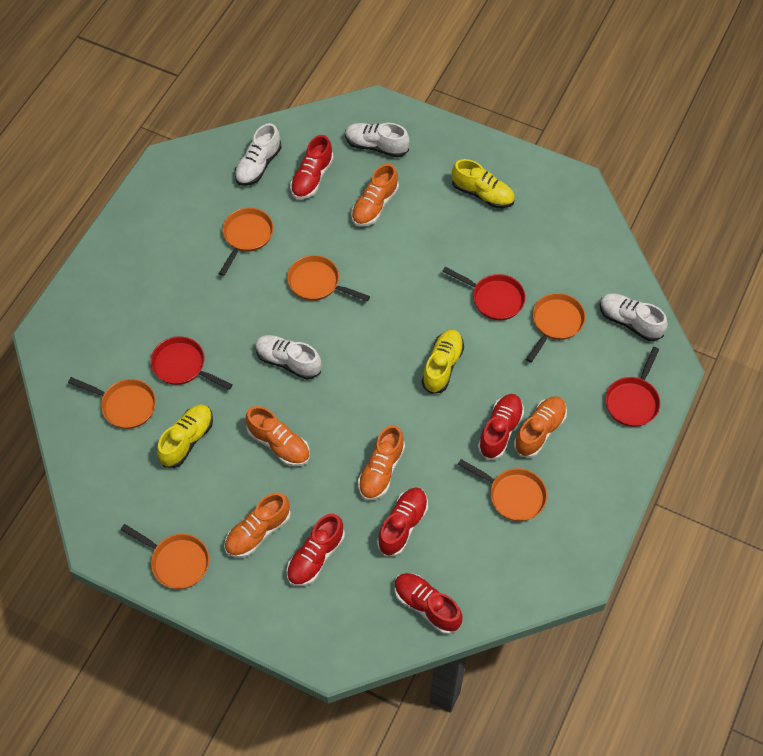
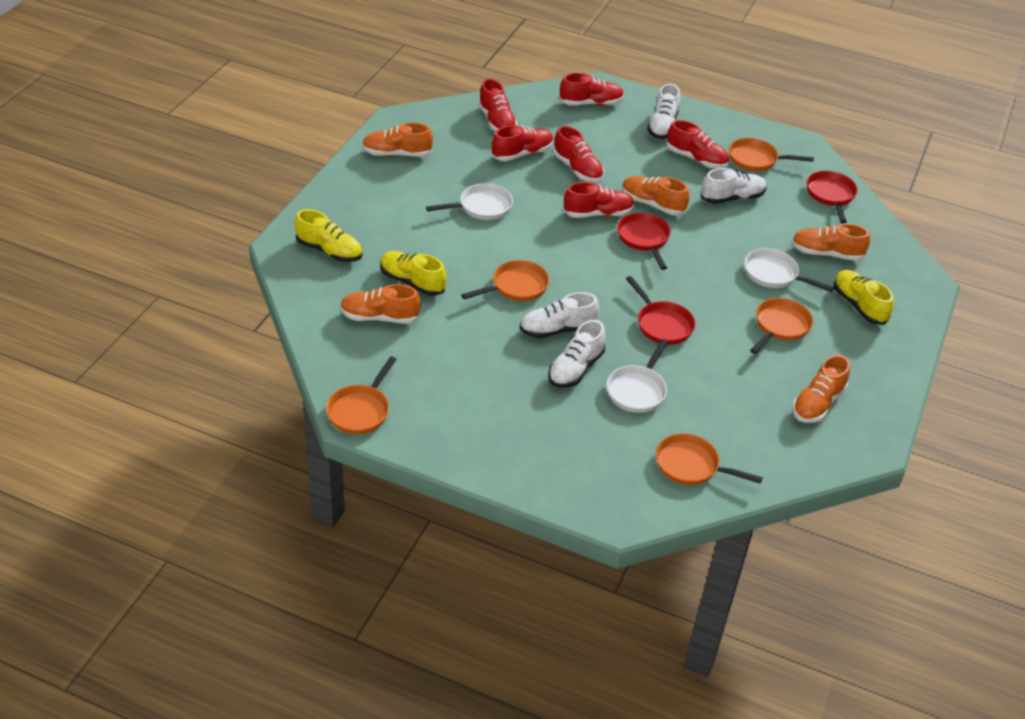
orange pan: 6 -> 5
red shoe: 5 -> 6
white pan: 0 -> 3

